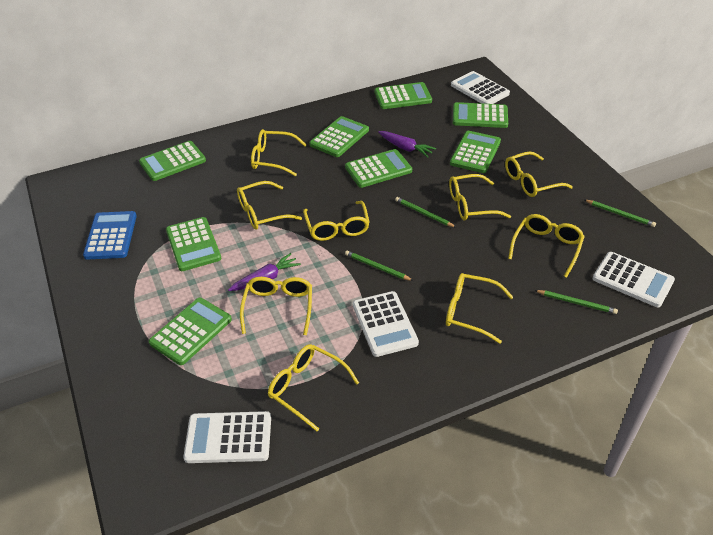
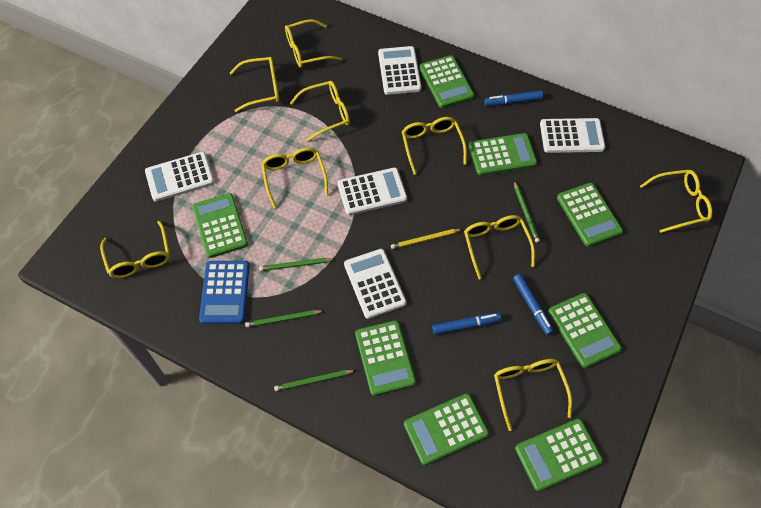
blue marker: 0 -> 3
purple carrot: 2 -> 0
white calculator: 4 -> 5
yellow pencil: 0 -> 1

